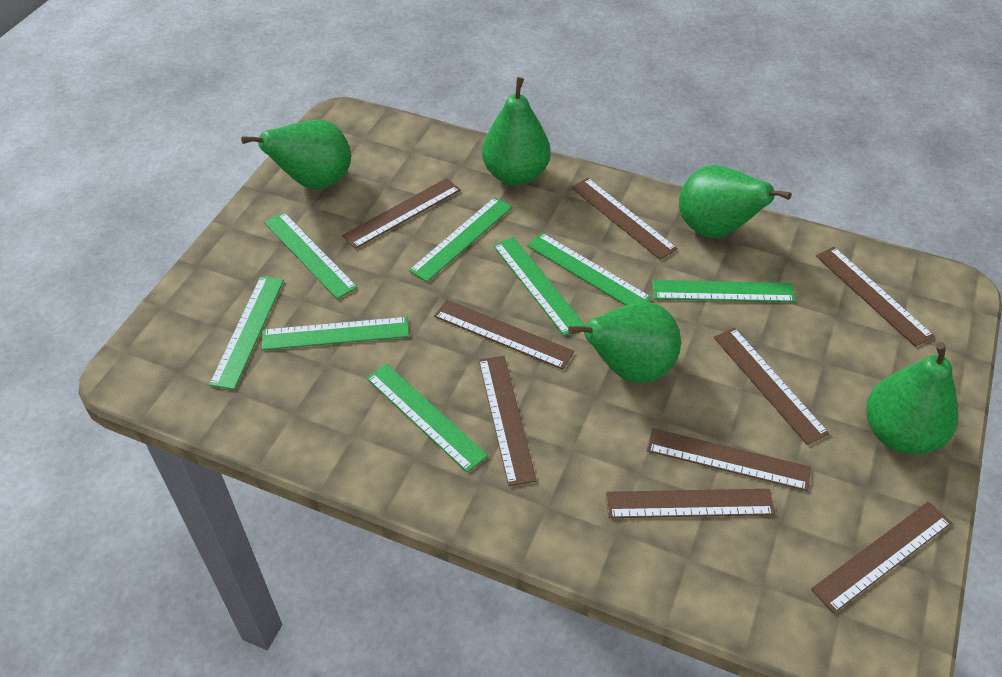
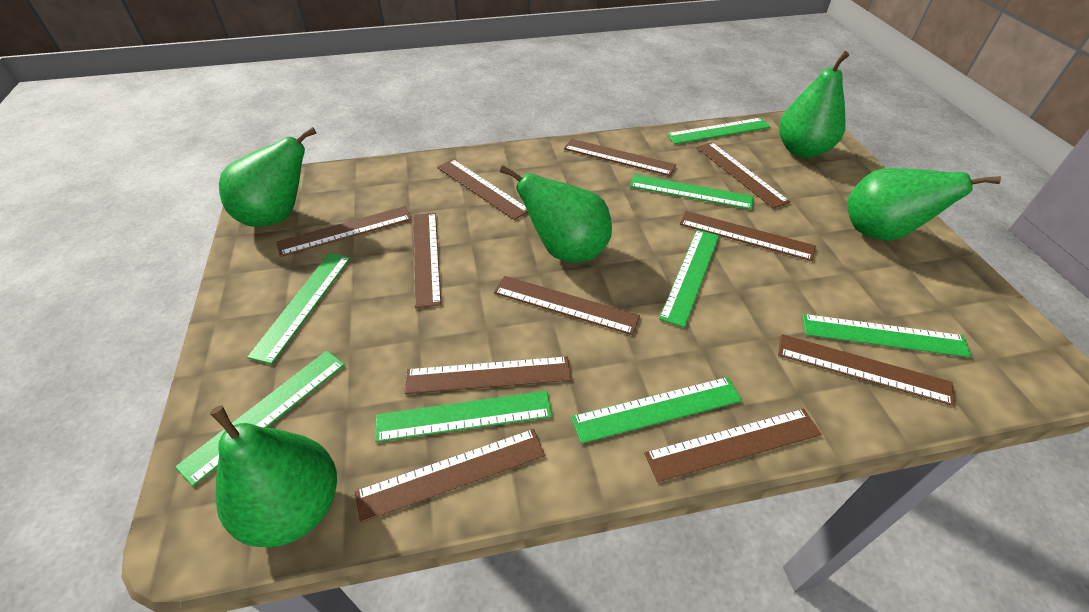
brown ruler: 9 -> 11

